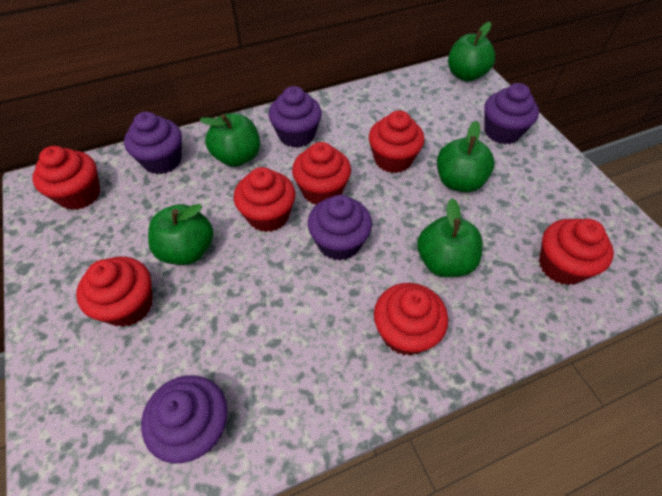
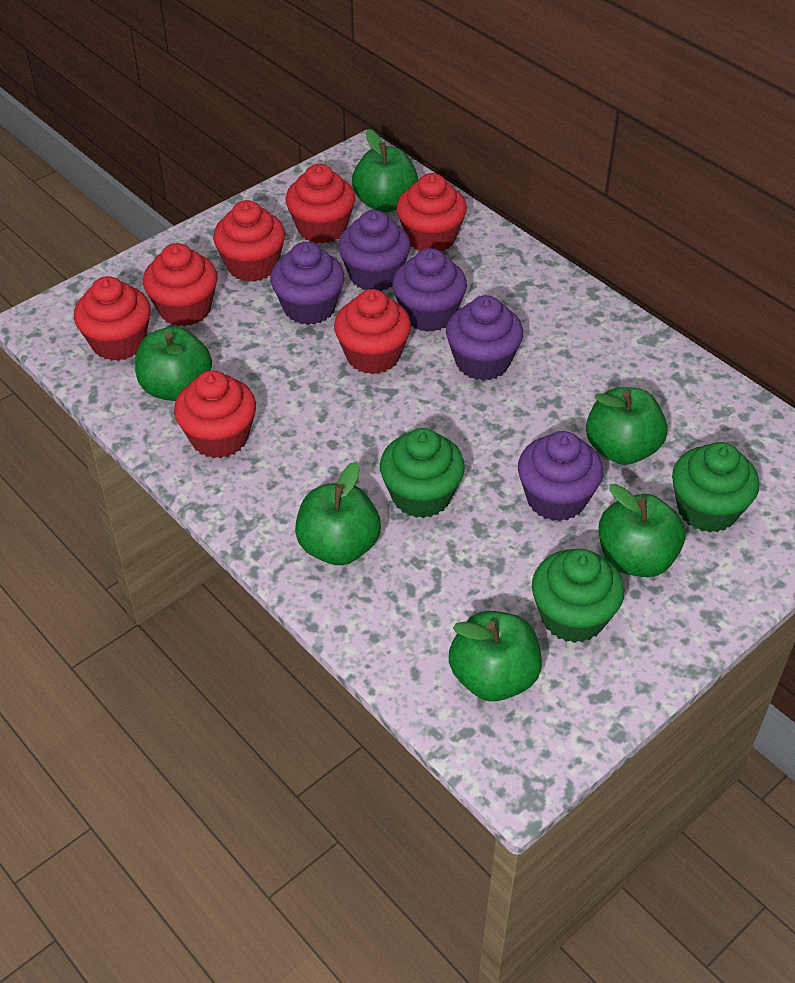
green apple: 5 -> 6
green cupcake: 0 -> 3

